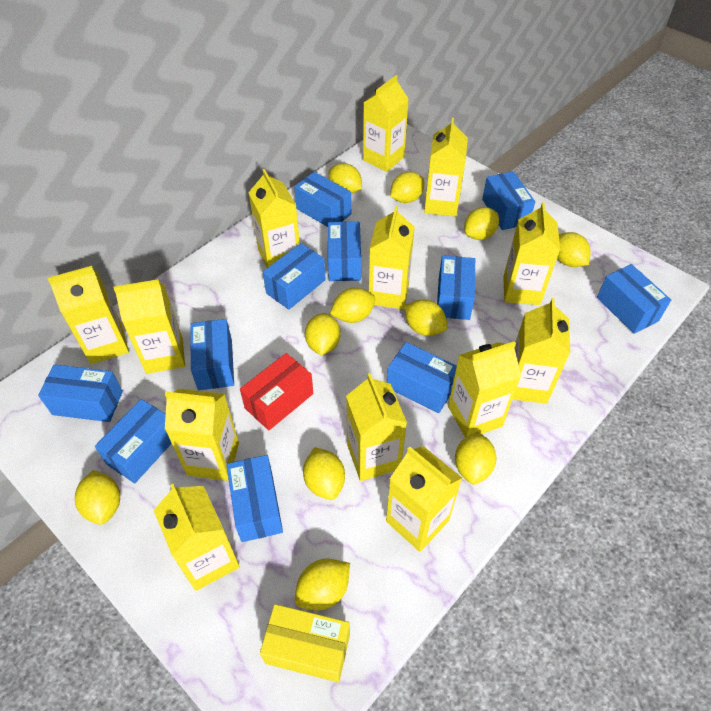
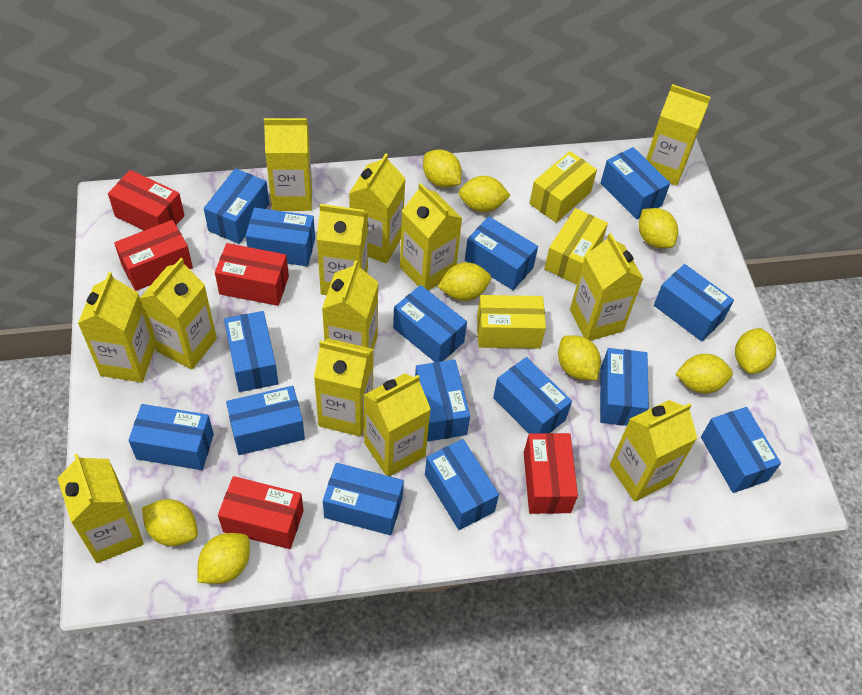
blue box: 11 -> 15
red box: 1 -> 5
yellow box: 1 -> 3
yellow lemon: 11 -> 9

